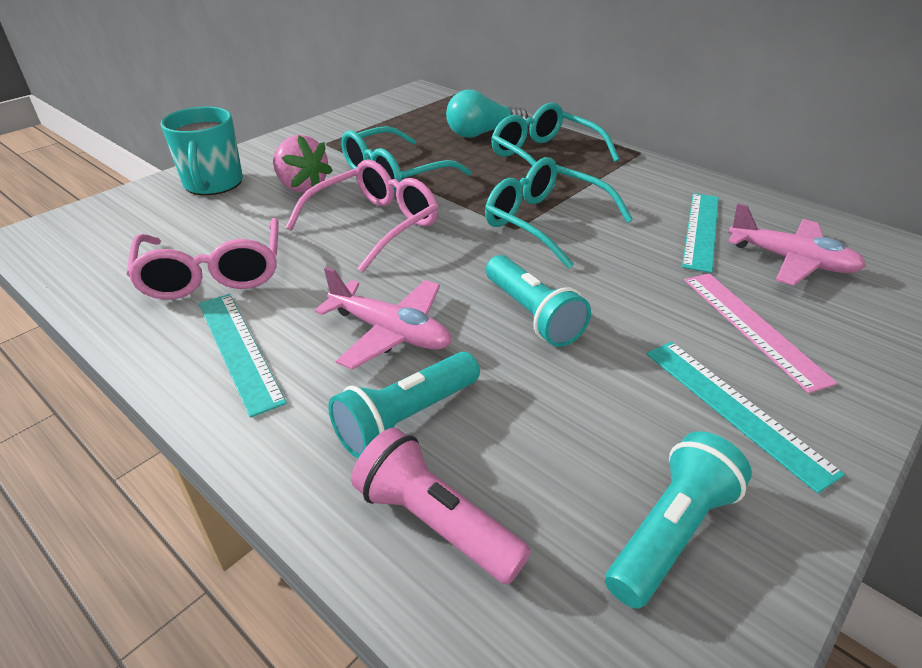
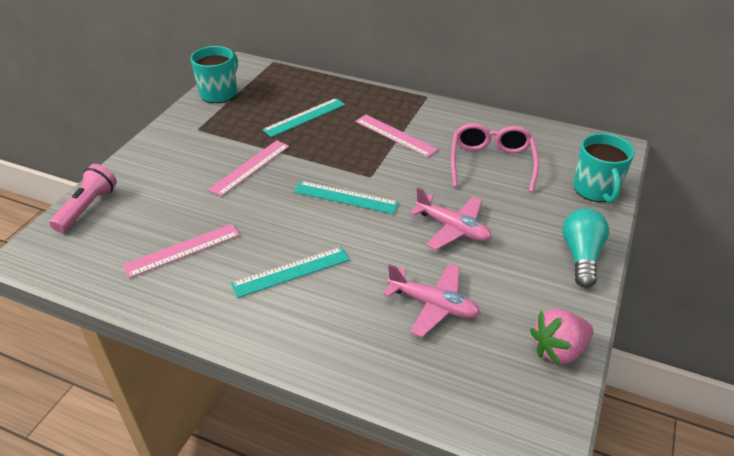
pink glasses: 2 -> 1
pink ruler: 1 -> 3
turquoise flashlight: 3 -> 0
turquoise glasses: 3 -> 0
turquoise mug: 1 -> 2

